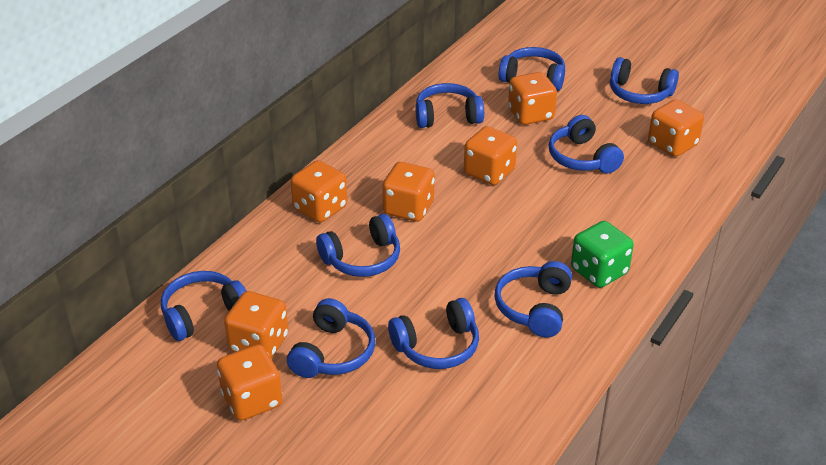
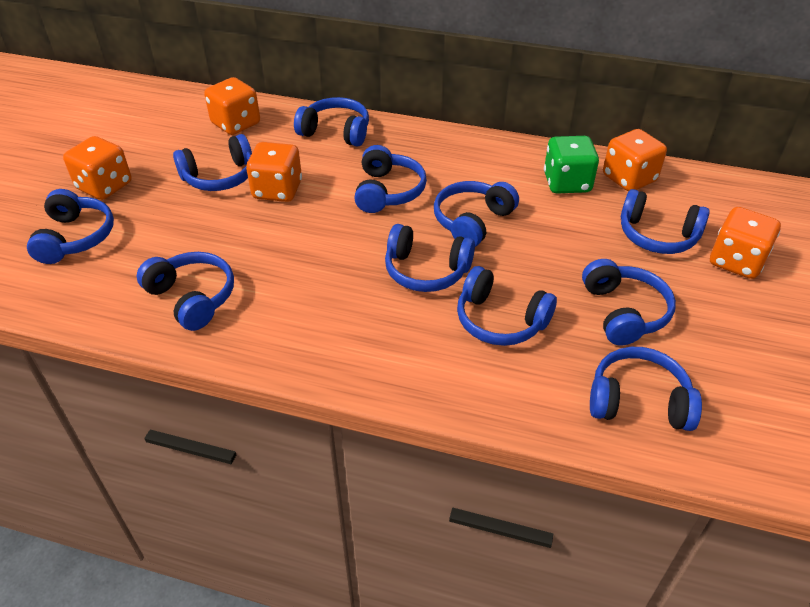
blue headphones: 9 -> 11
orange dice: 7 -> 5

